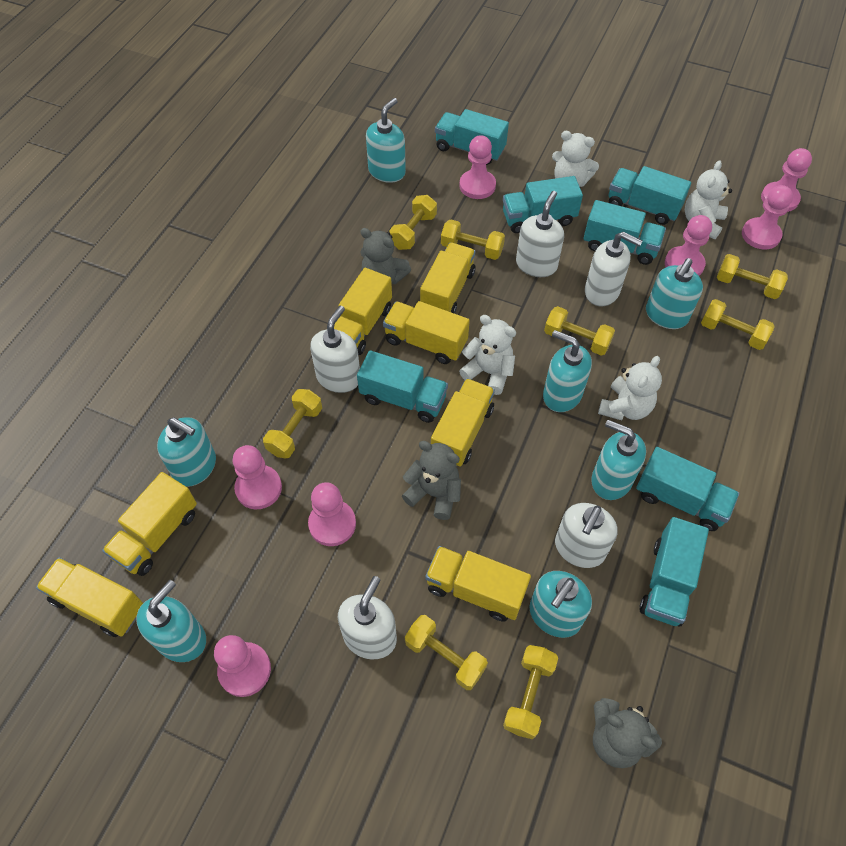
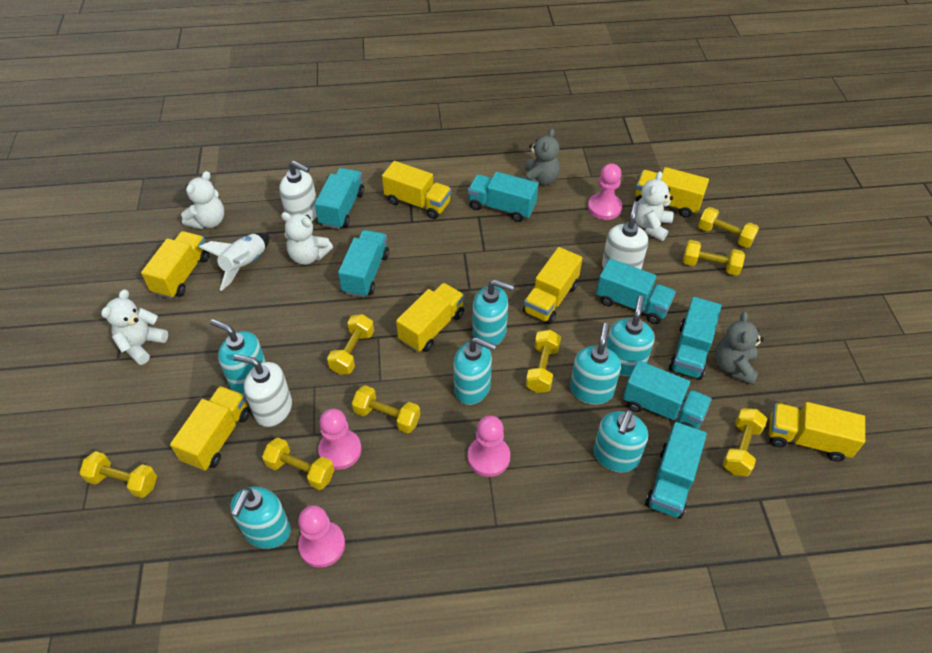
grey teddy bear: 3 -> 2
pink pawn: 7 -> 4
white rocket: 0 -> 1
white soap dispenser: 5 -> 3

